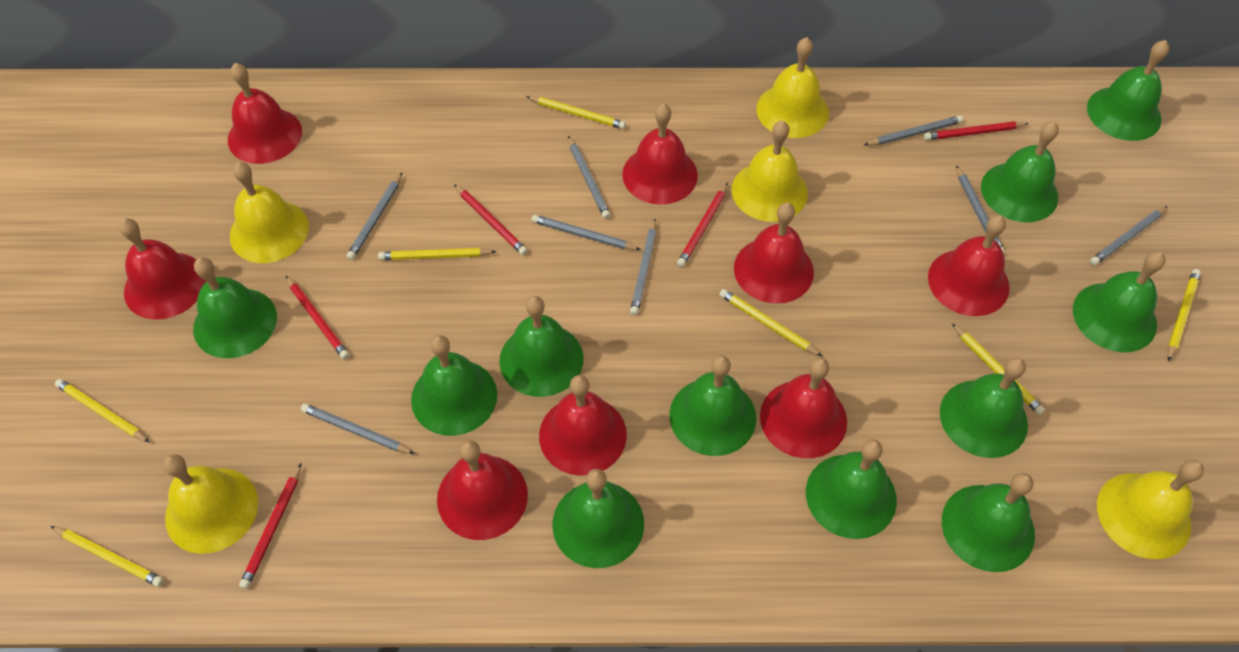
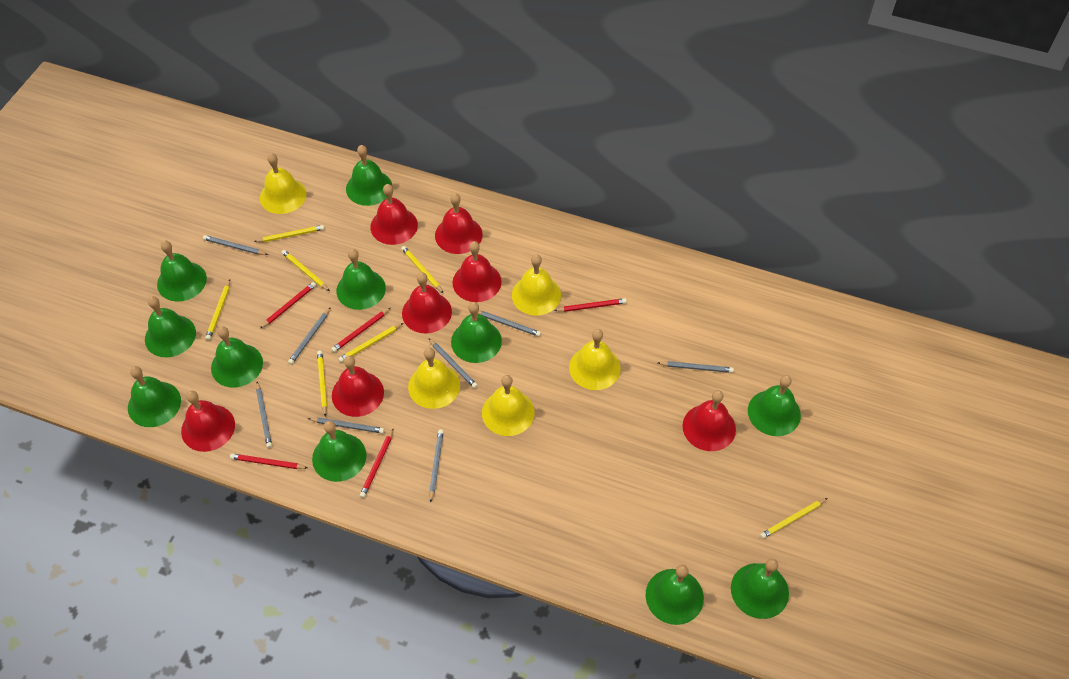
red bell: 8 -> 7

